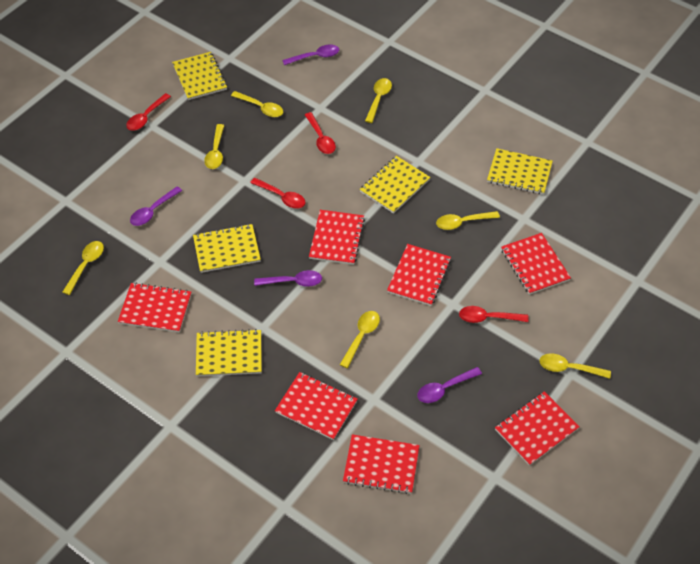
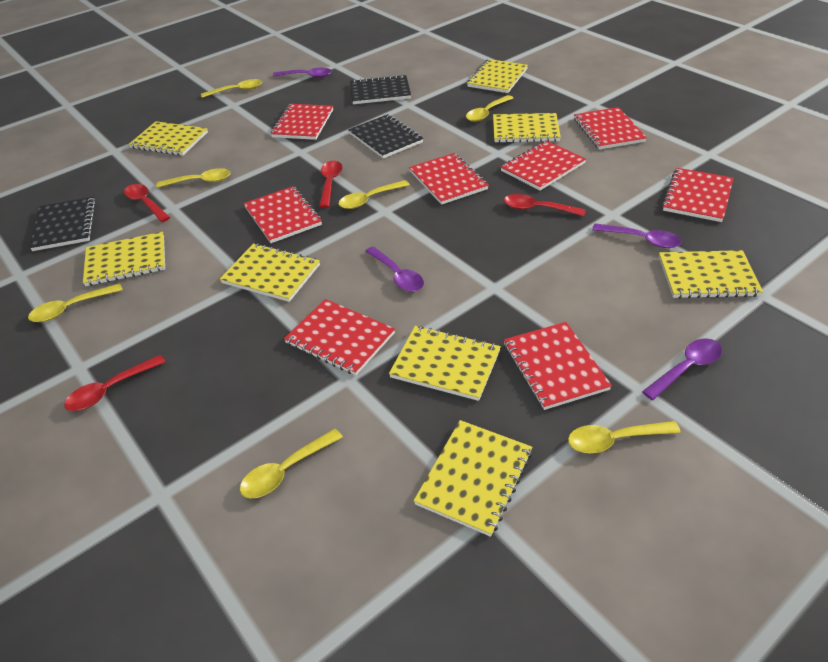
black notebook: 0 -> 3
red notebook: 7 -> 8
yellow notebook: 5 -> 8

